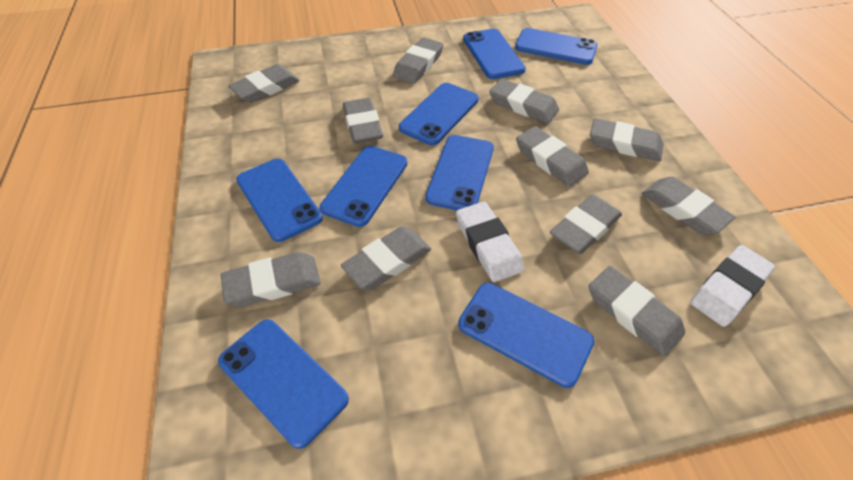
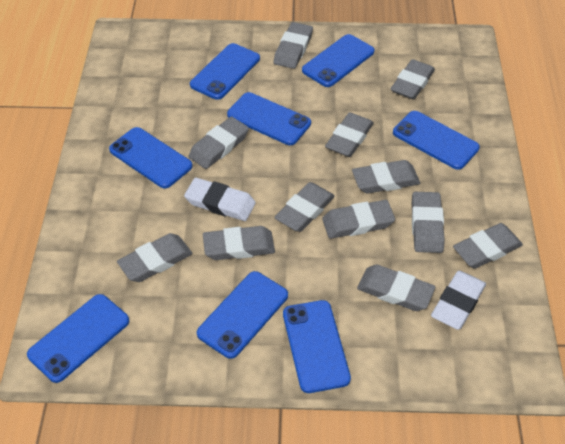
grey eraser: 11 -> 12

